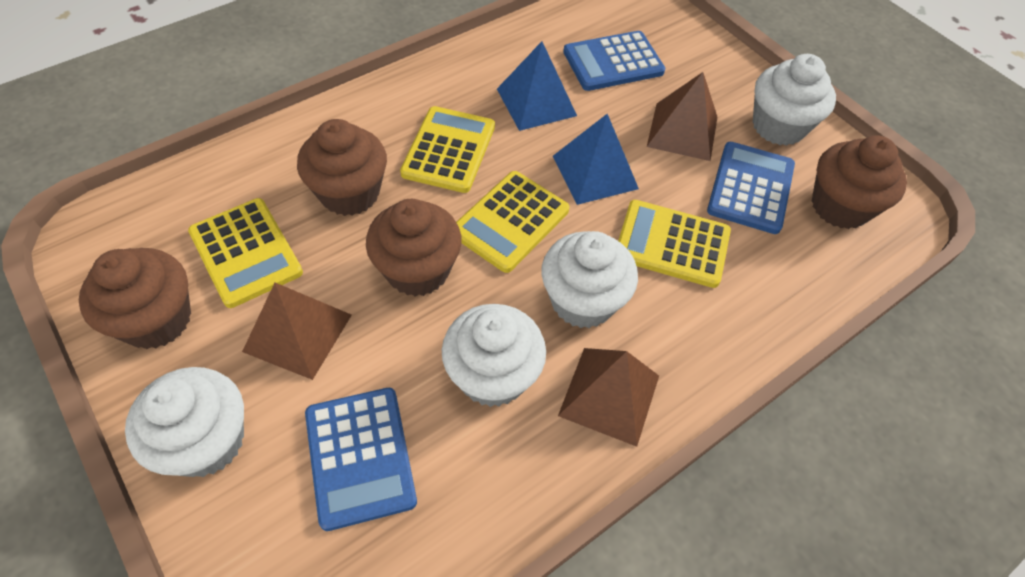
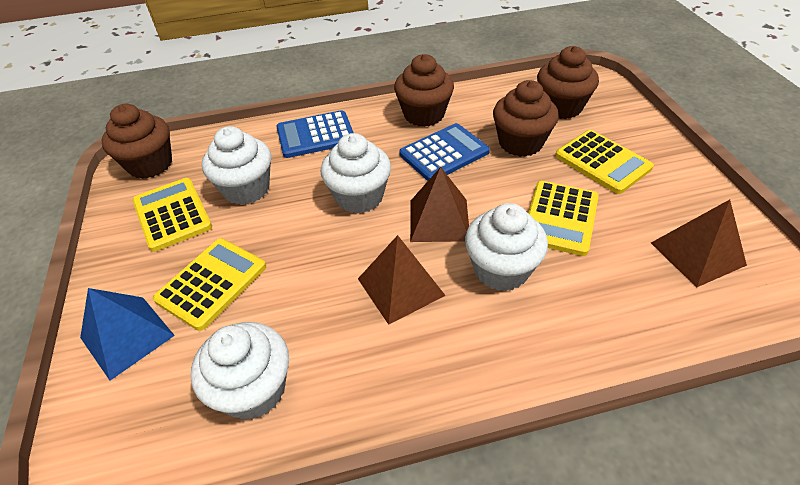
blue calculator: 3 -> 2
blue pyramid: 2 -> 1

